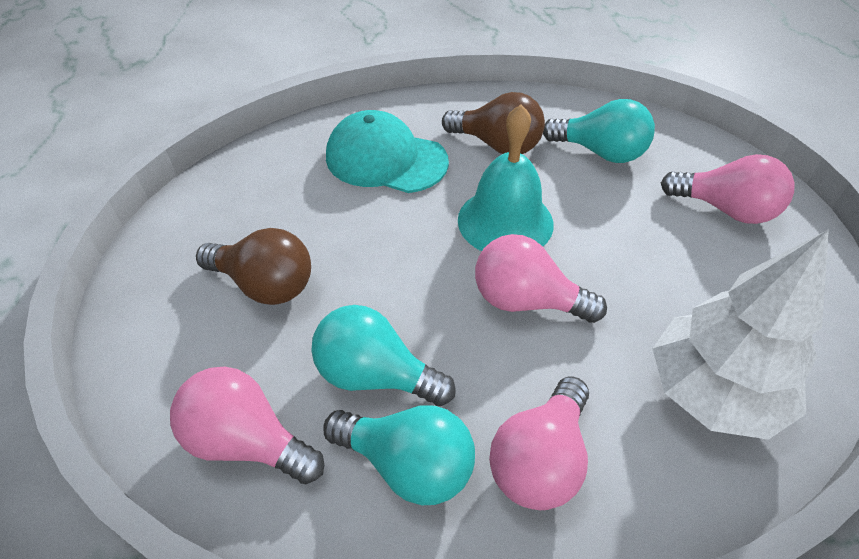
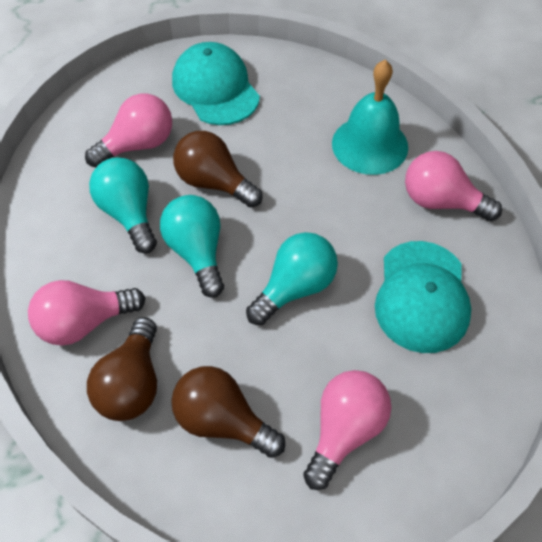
brown light bulb: 2 -> 3
turquoise cap: 1 -> 2
white tree: 1 -> 0

